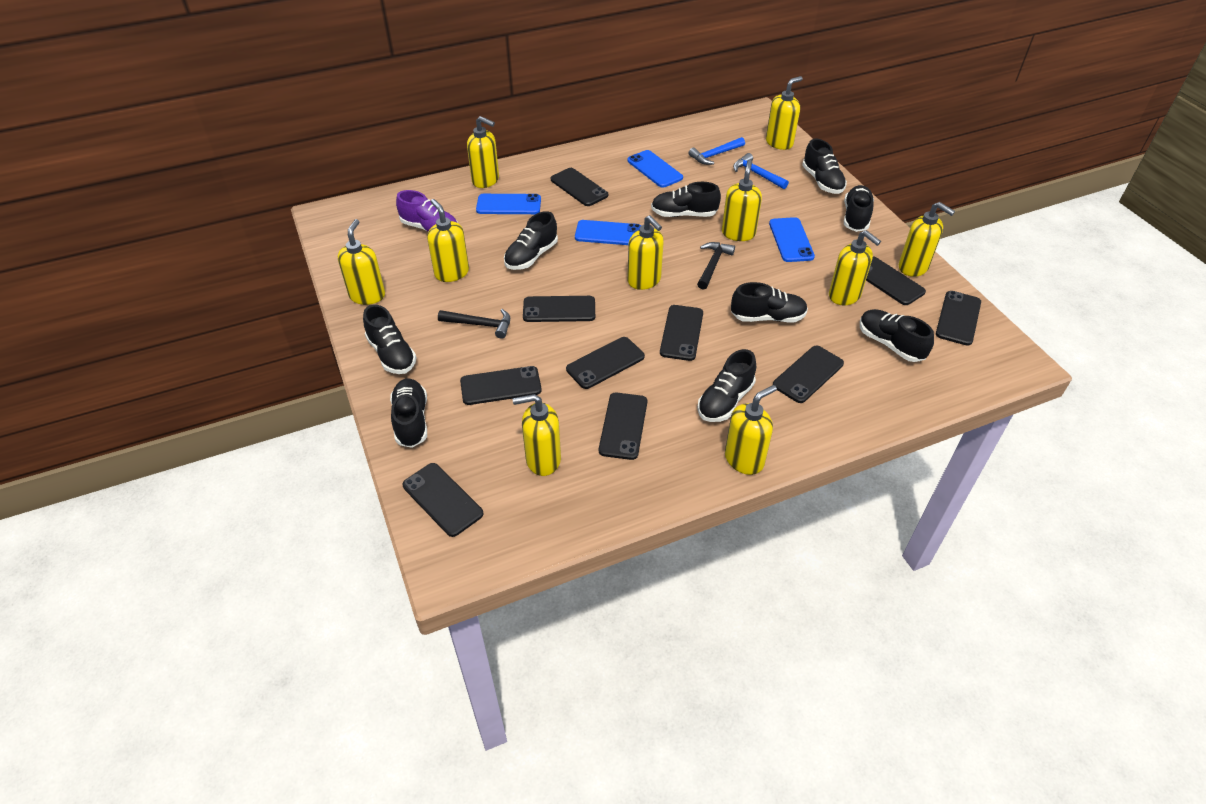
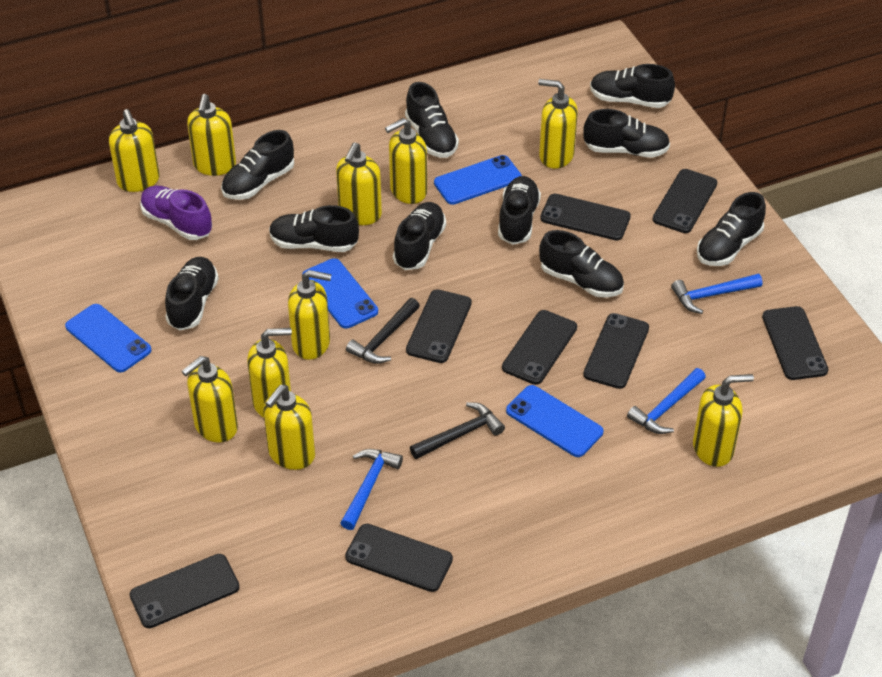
black phone: 10 -> 8
black shoe: 9 -> 10
blue hammer: 2 -> 3

